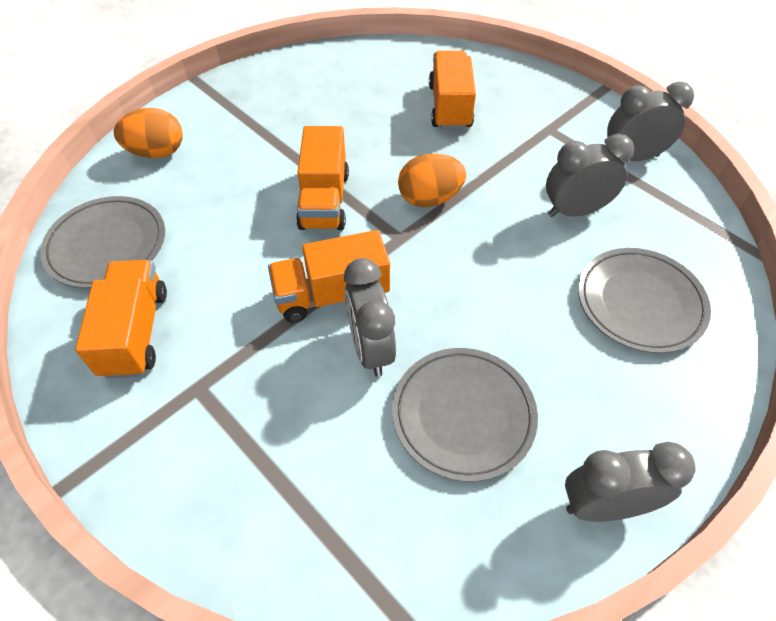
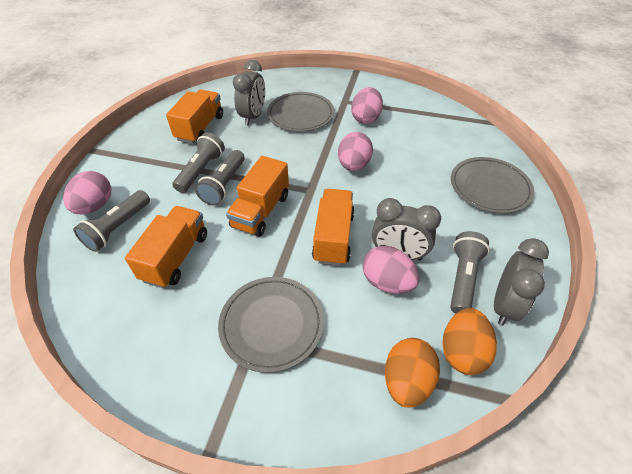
grey clock: 4 -> 3
grey flashlight: 0 -> 4
pink egg: 0 -> 4

